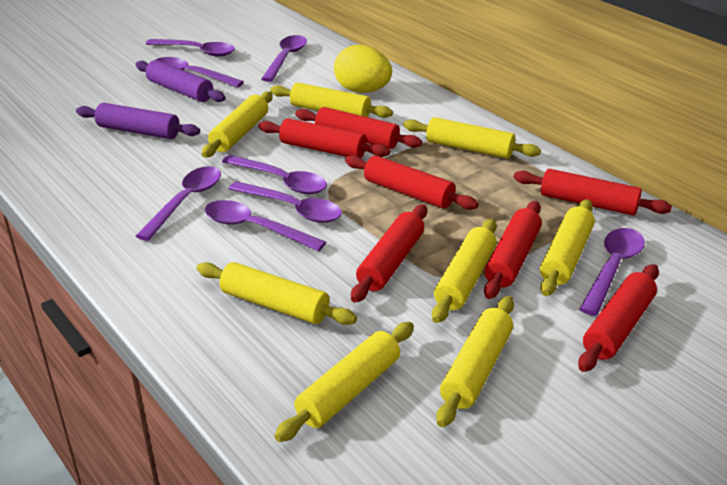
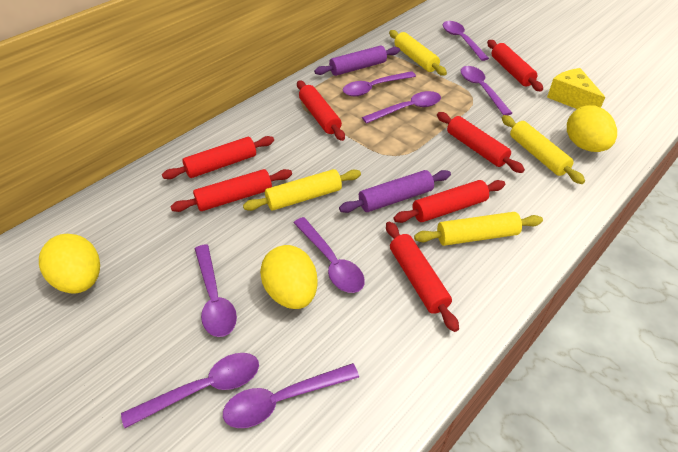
yellow cheese: 0 -> 1
yellow egg: 1 -> 3
yellow rolling pin: 8 -> 4

